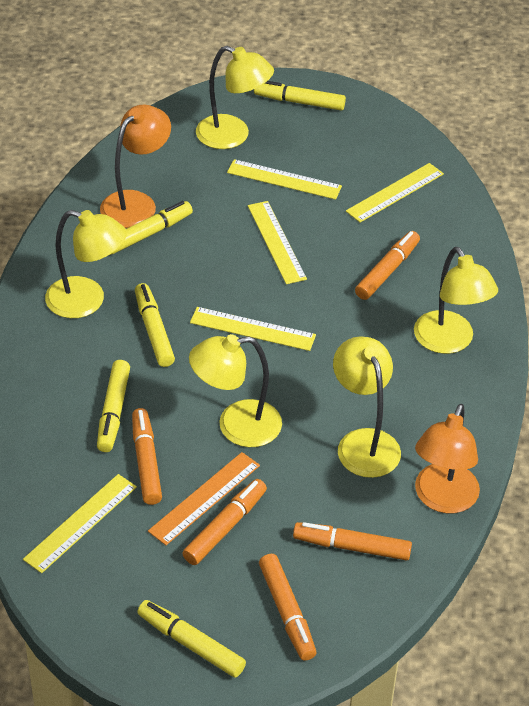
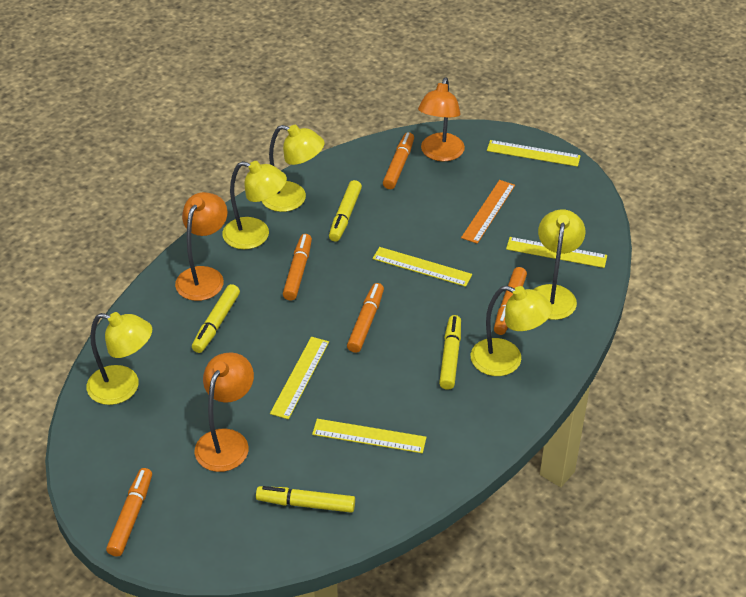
orange lamp: 2 -> 3
yellow marker: 5 -> 4

